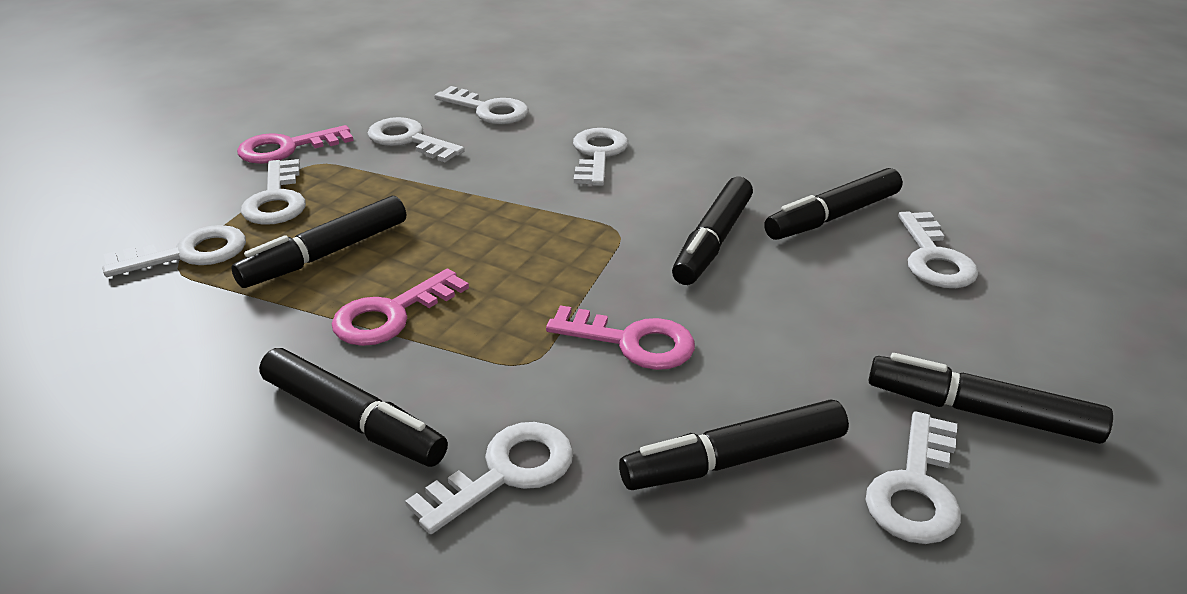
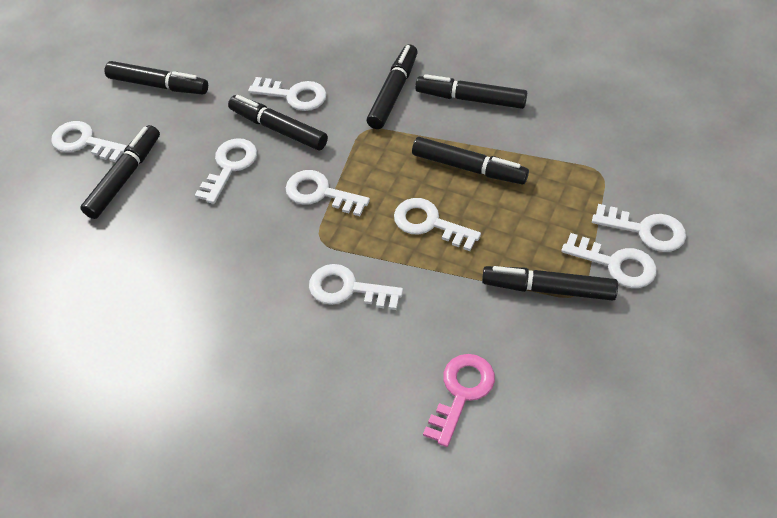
black marker: 6 -> 7
pink key: 3 -> 1

